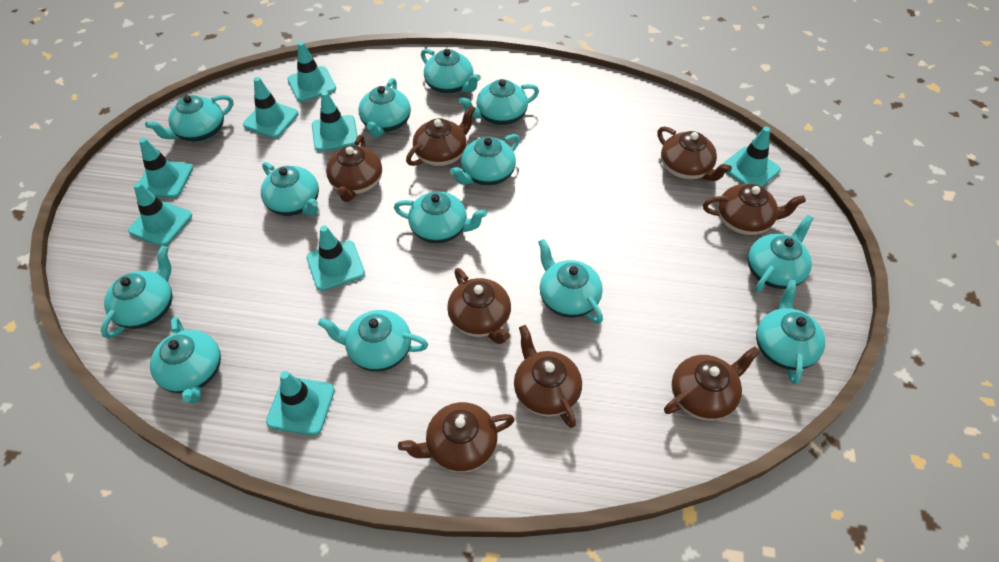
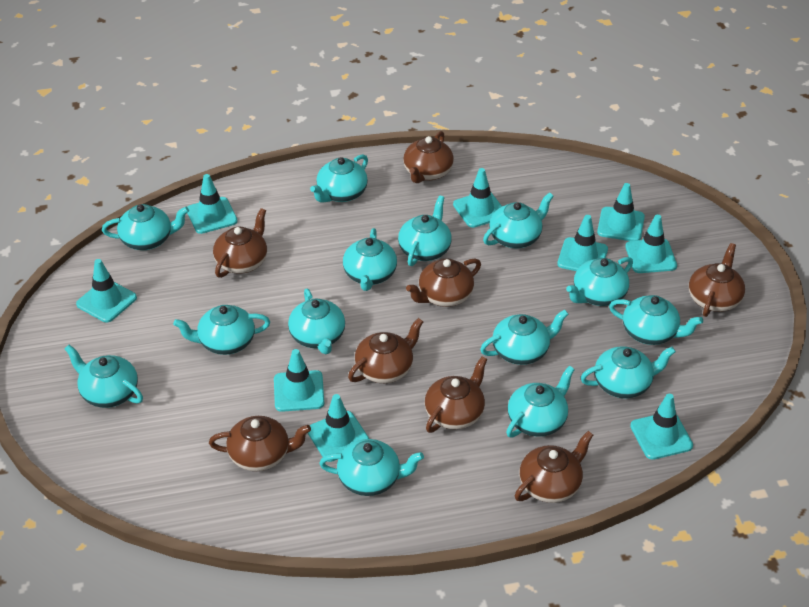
turquoise teapot: 13 -> 14
turquoise traffic cone: 8 -> 9

